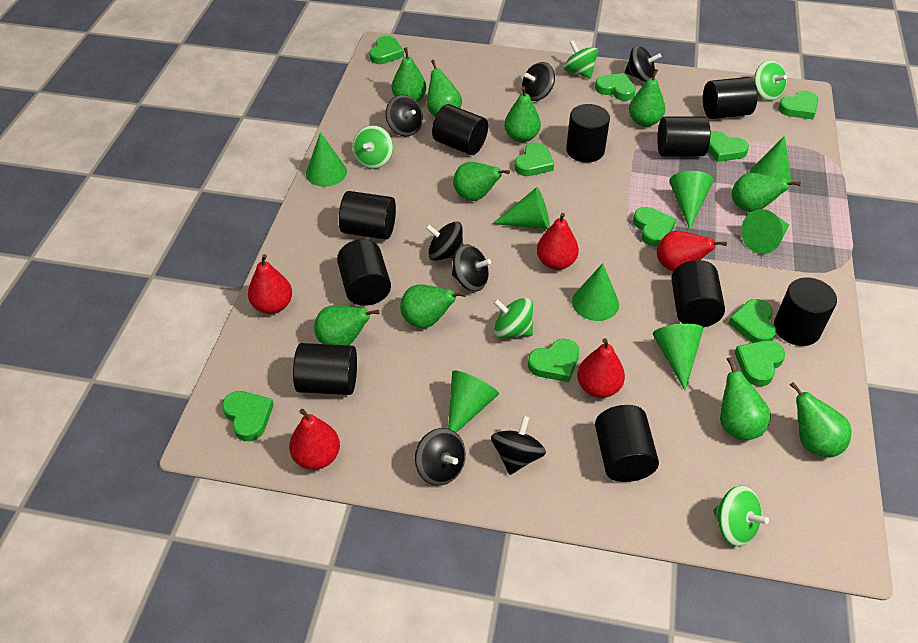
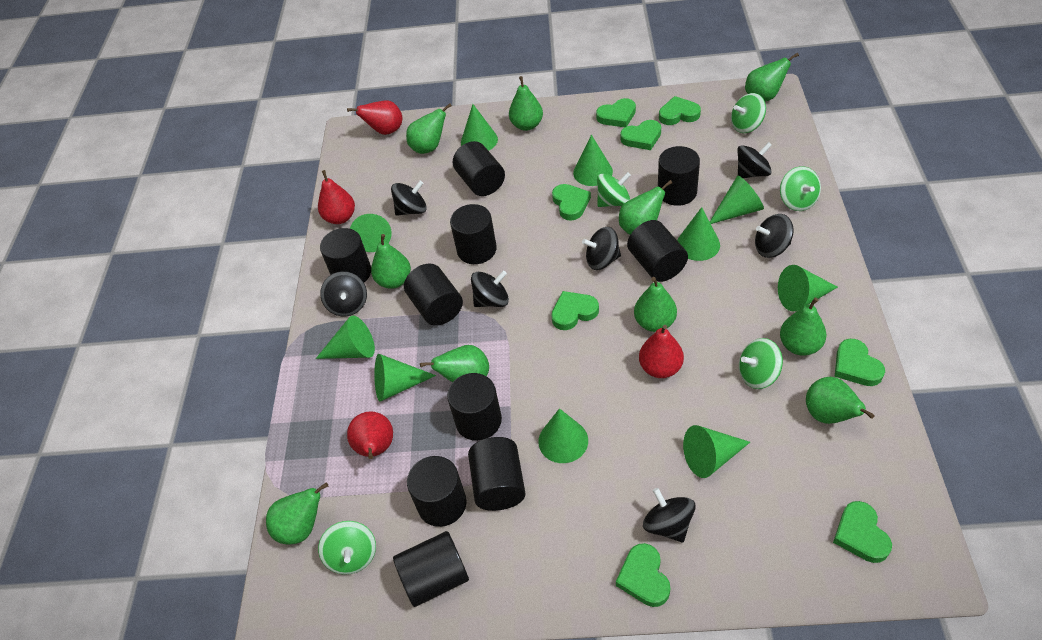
green cone: 8 -> 10
green heart: 10 -> 8
red pear: 5 -> 4

